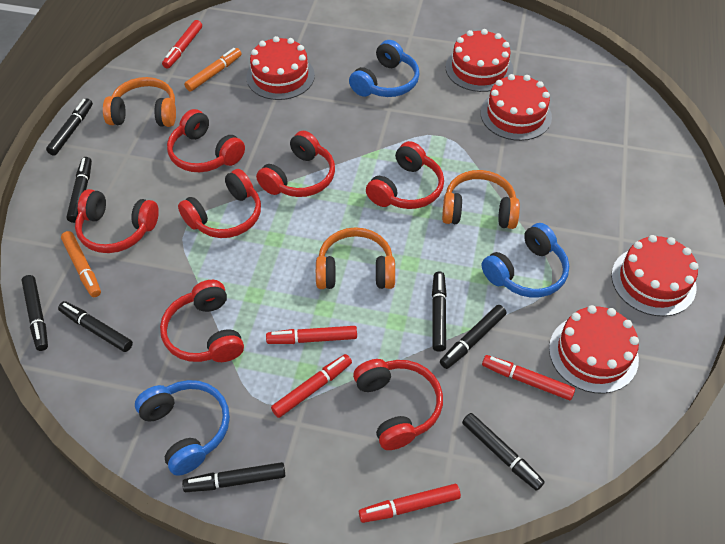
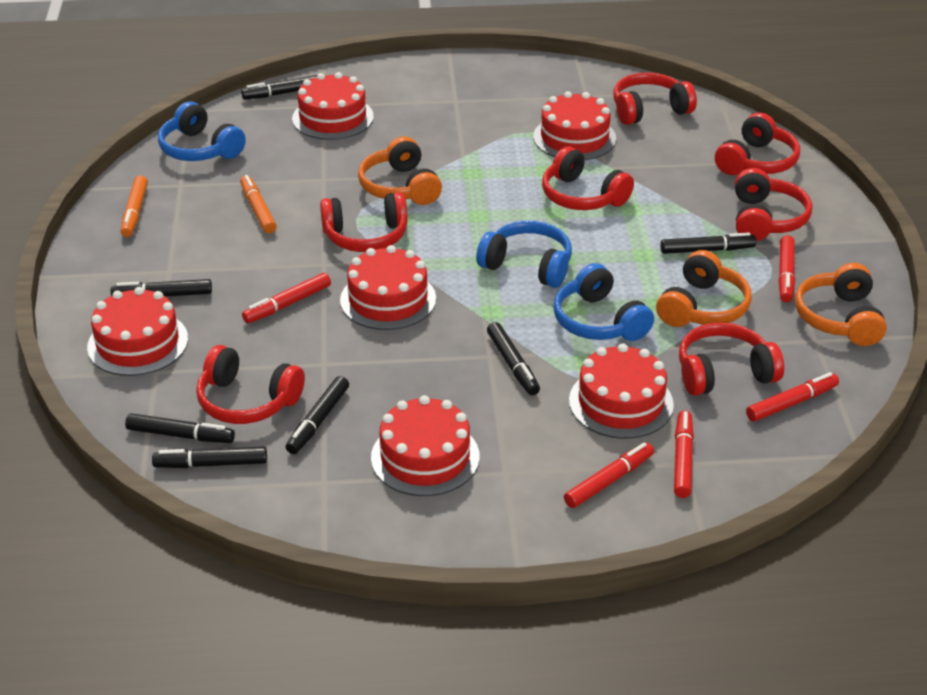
black marker: 8 -> 7
red cake: 5 -> 6

